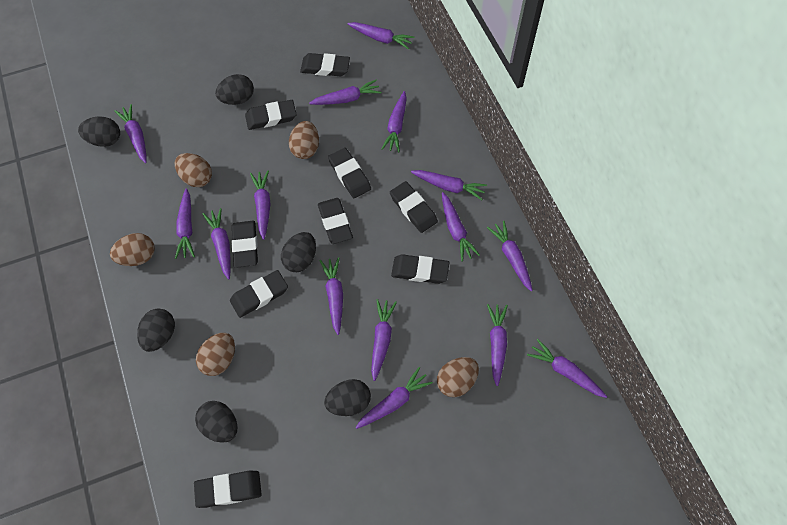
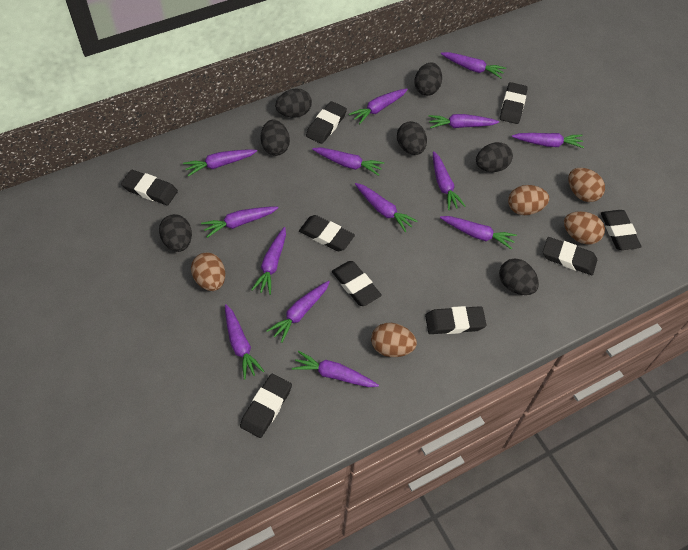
black egg: 6 -> 7
purple carrot: 15 -> 14

